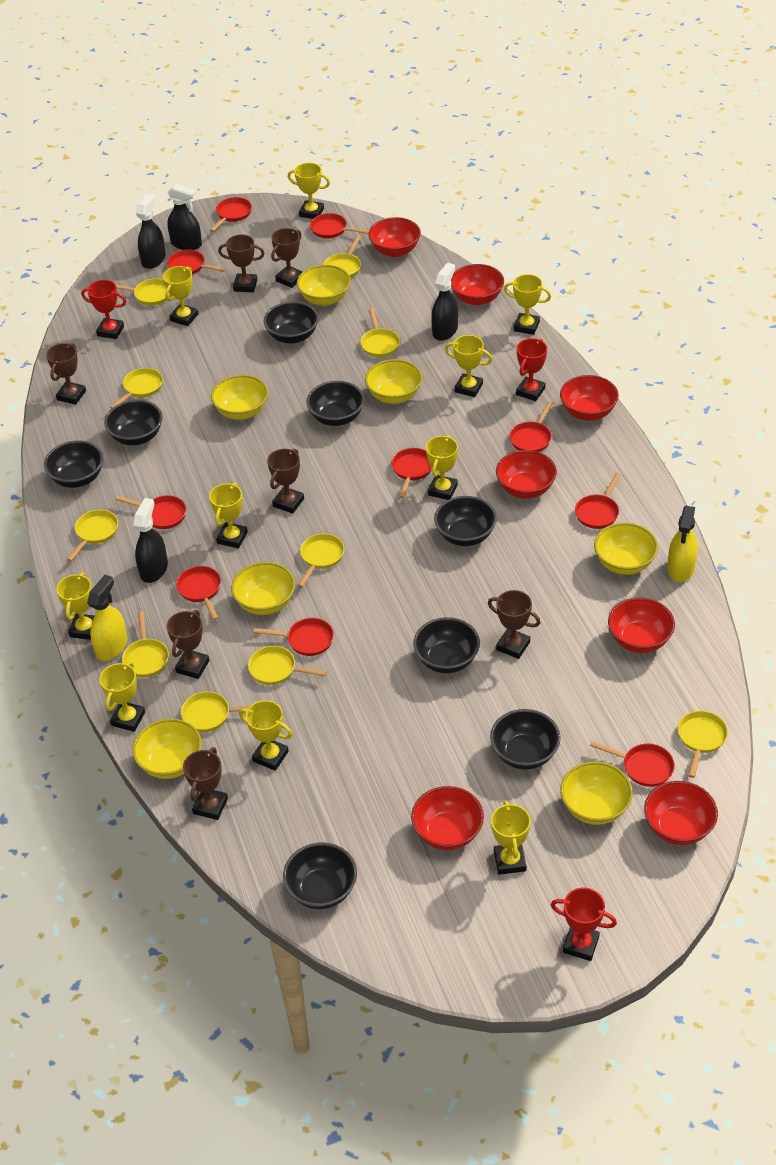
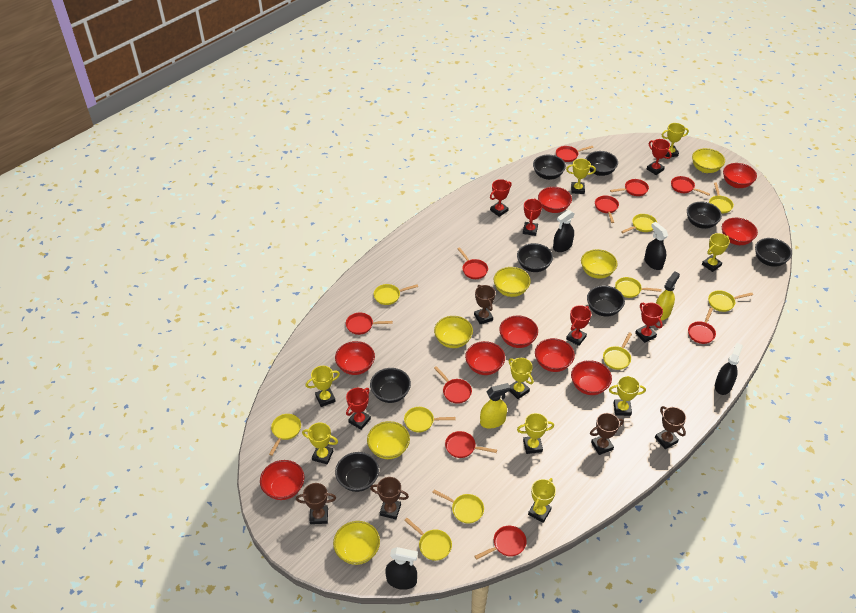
brown trophy: 7 -> 5
red bowl: 7 -> 9
red trophy: 3 -> 6
yellow bowl: 7 -> 6
yellow trophy: 10 -> 9

